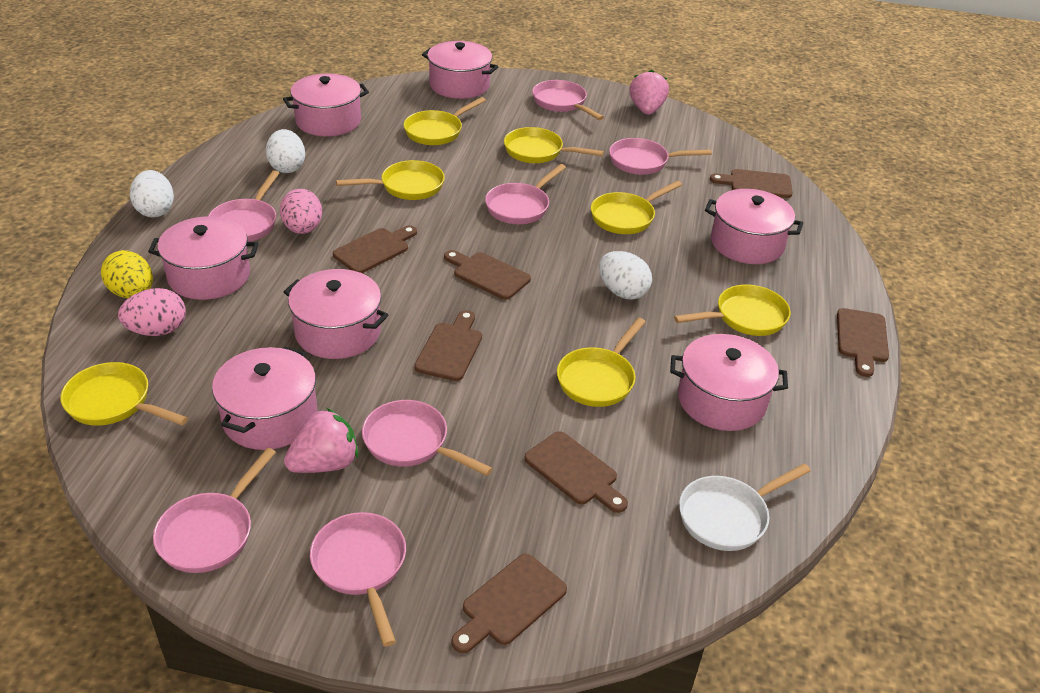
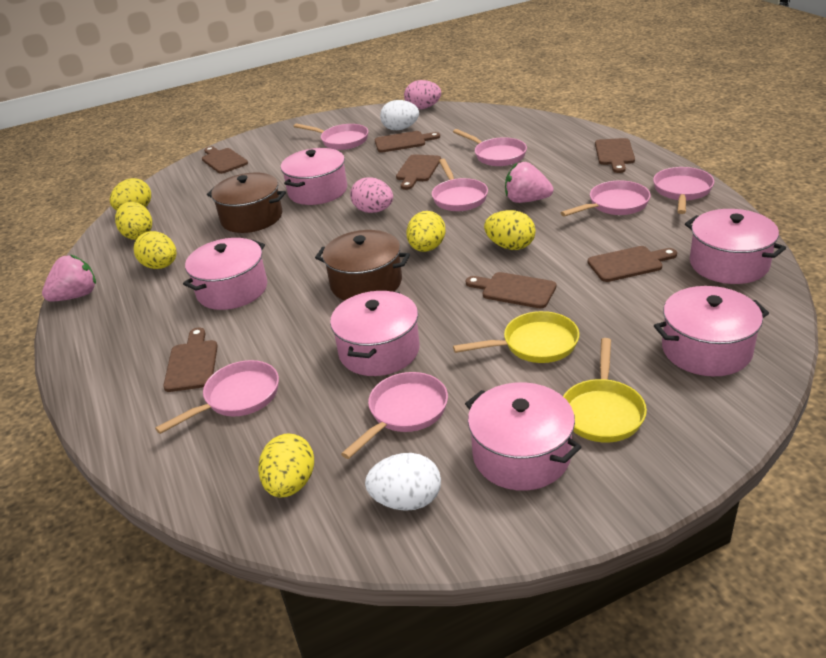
brown pot: 0 -> 2
pink pot: 7 -> 6
white egg: 3 -> 2
white pan: 1 -> 0
yellow egg: 1 -> 6
yellow pan: 7 -> 2

